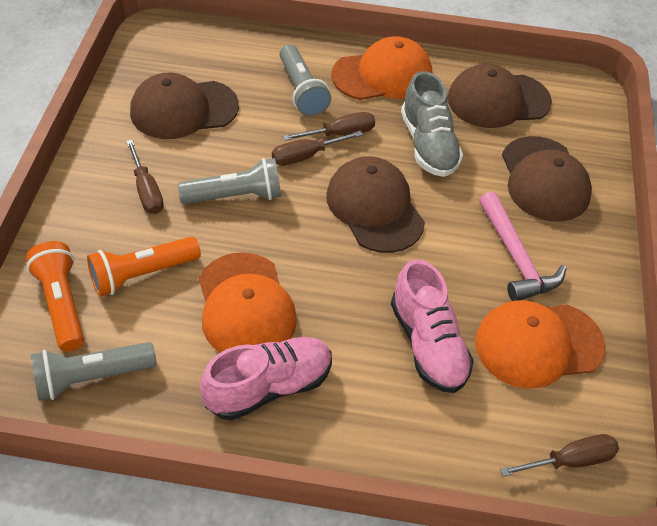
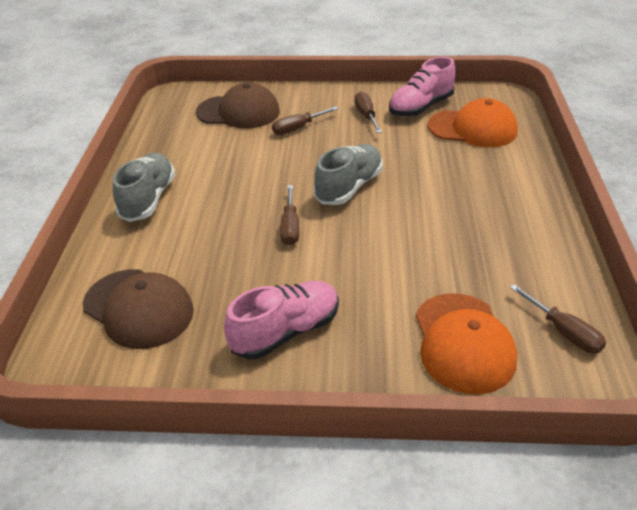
brown cap: 4 -> 2
grey flashlight: 3 -> 0
grey shoe: 1 -> 2
orange cap: 3 -> 2
orange flashlight: 2 -> 0
pink hammer: 1 -> 0

